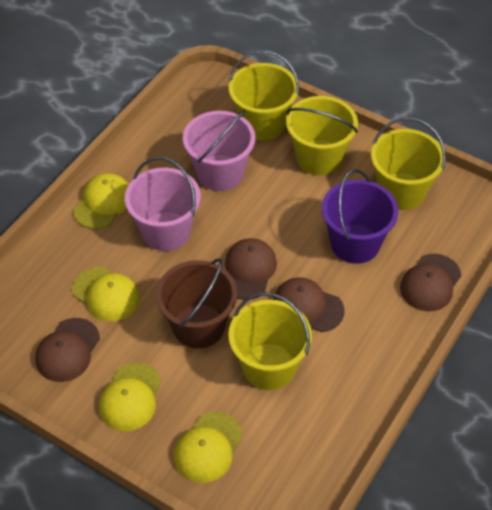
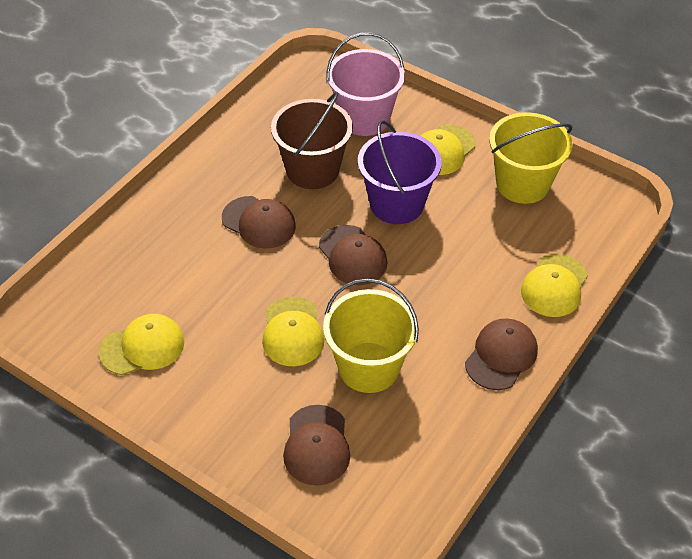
pink bucket: 2 -> 1
yellow bucket: 4 -> 2

